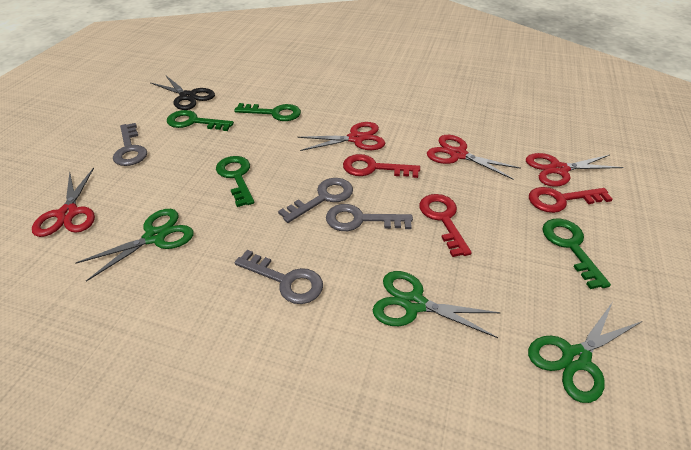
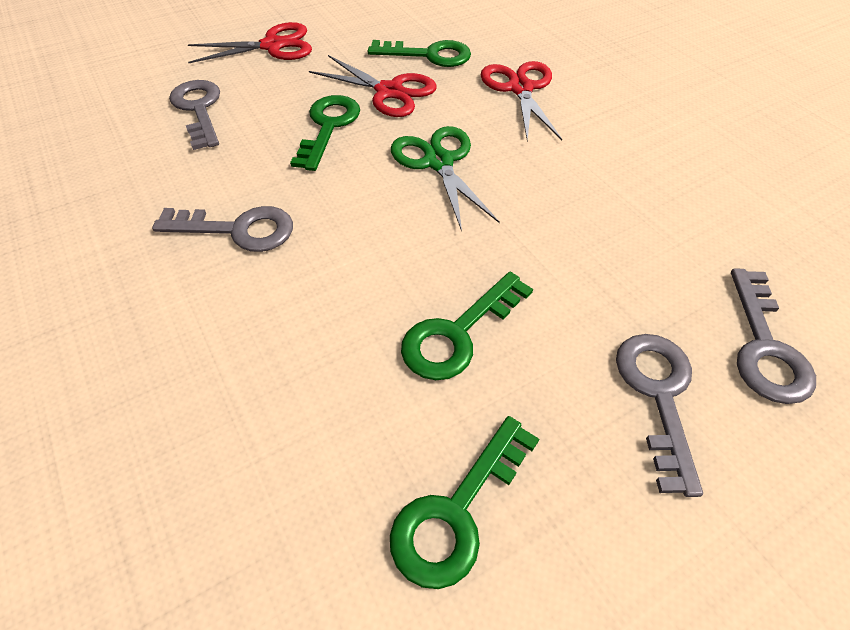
black scissors: 1 -> 0
green scissors: 3 -> 1
red key: 3 -> 0
red scissors: 4 -> 3

